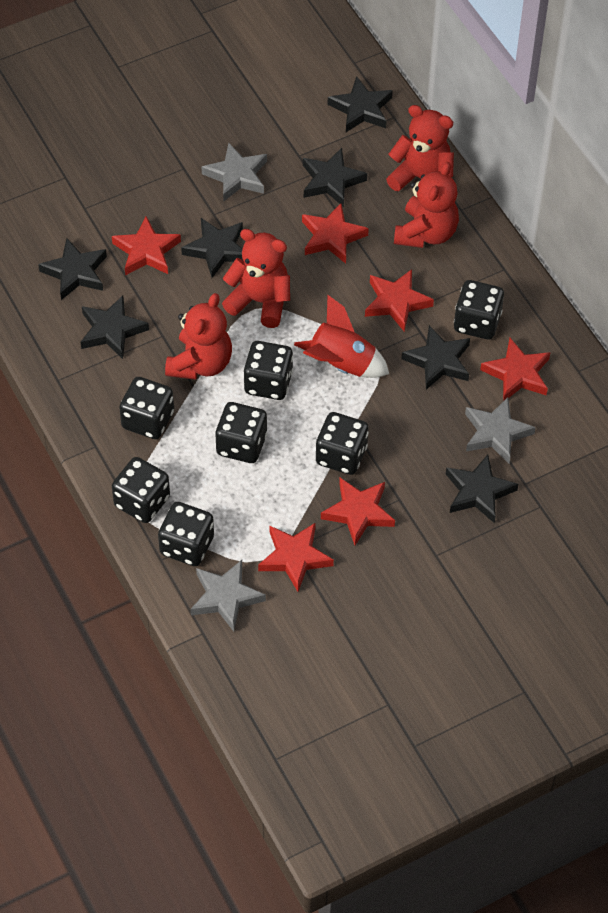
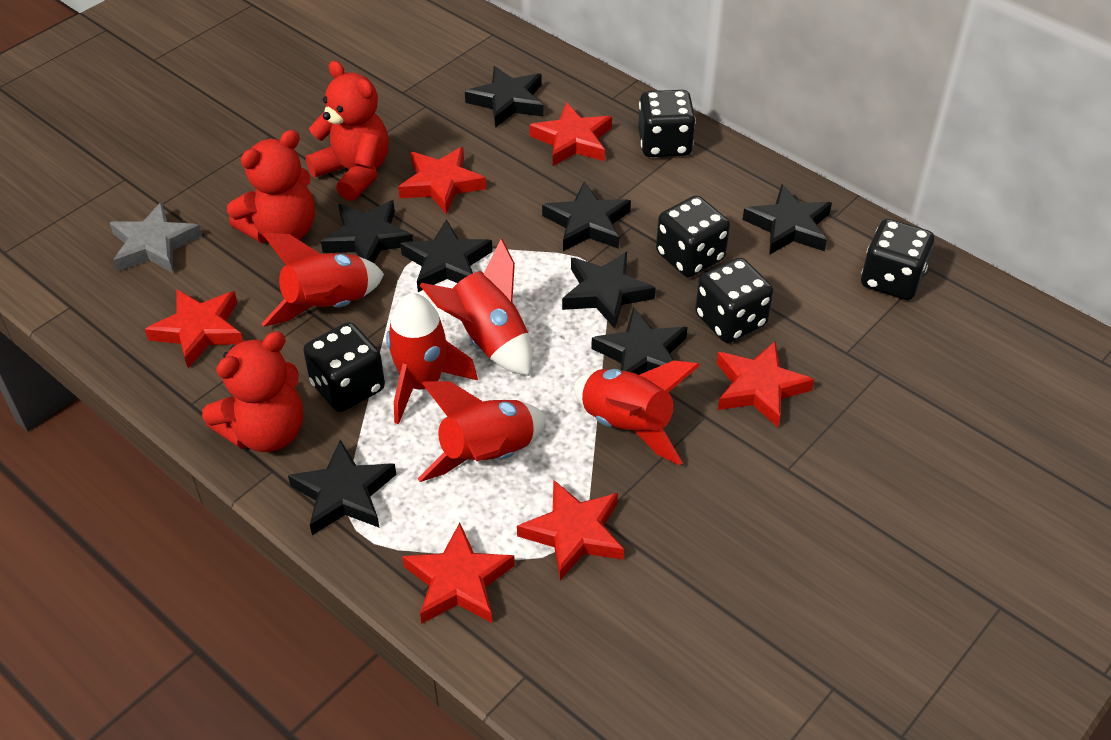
black dice: 7 -> 5
black star: 7 -> 8
grey star: 3 -> 1
red rocket: 1 -> 5
red teddy bear: 4 -> 3

